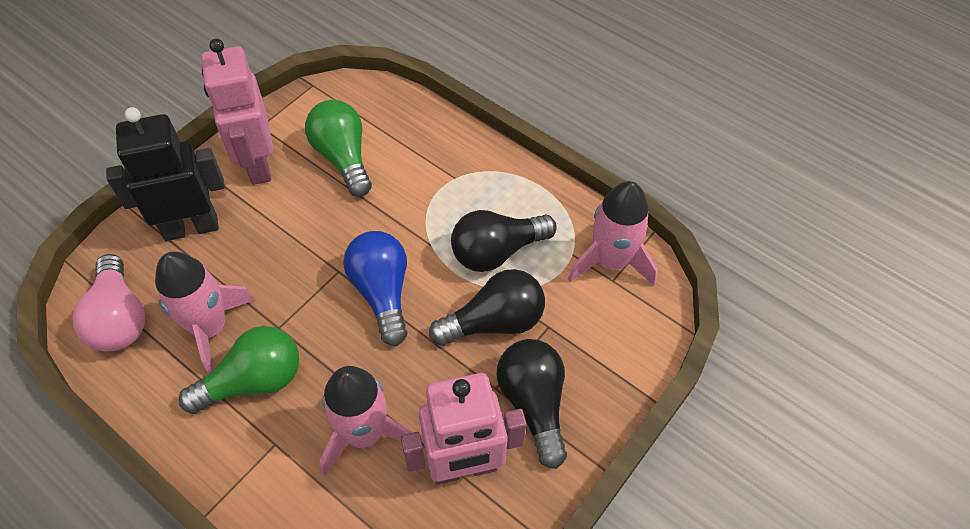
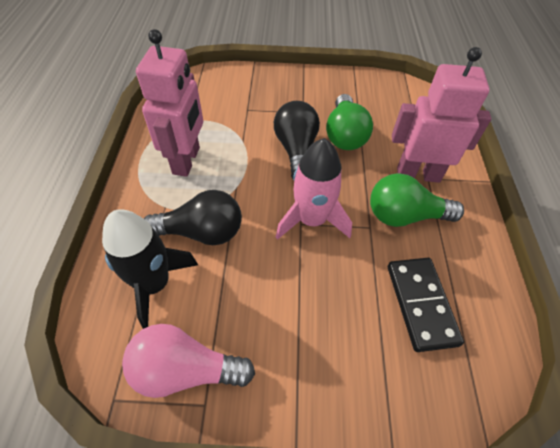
black domino: 0 -> 1
black light bulb: 3 -> 2
black robot: 1 -> 0
black rocket: 0 -> 1
blue light bulb: 1 -> 0
pink rocket: 3 -> 1

